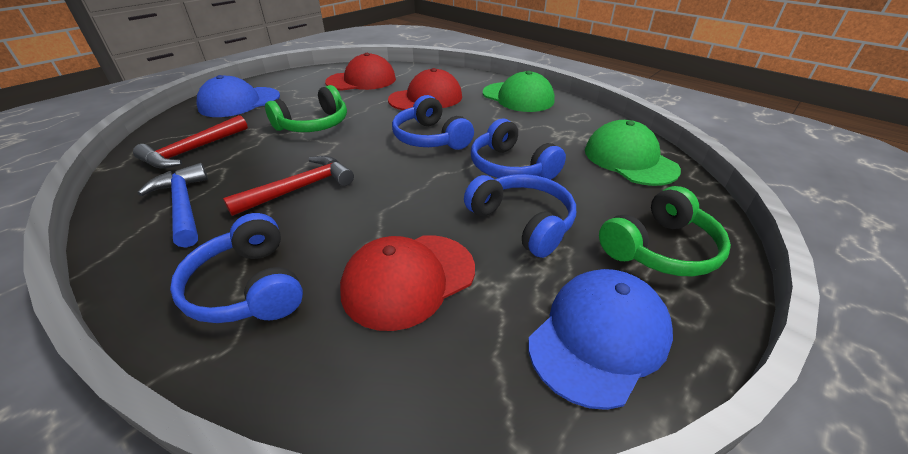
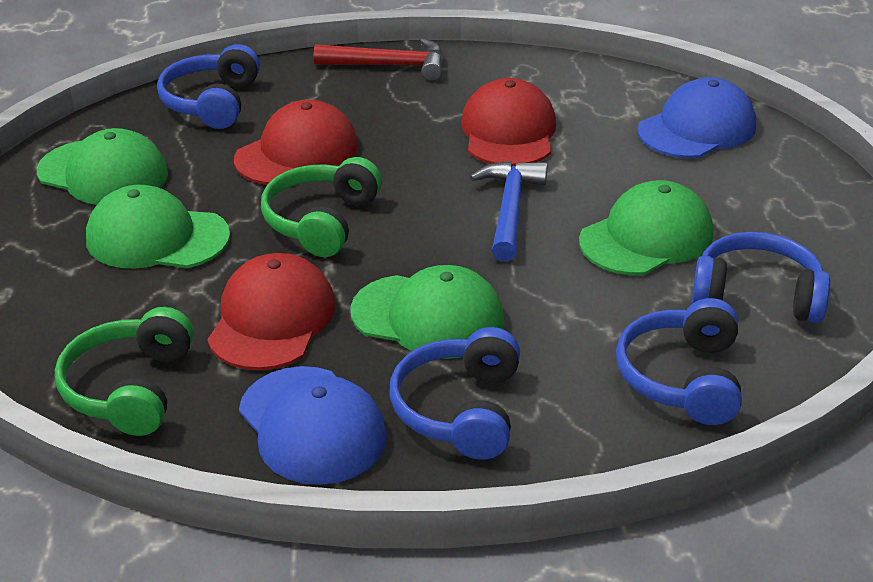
green cap: 2 -> 4
red hammer: 2 -> 1

